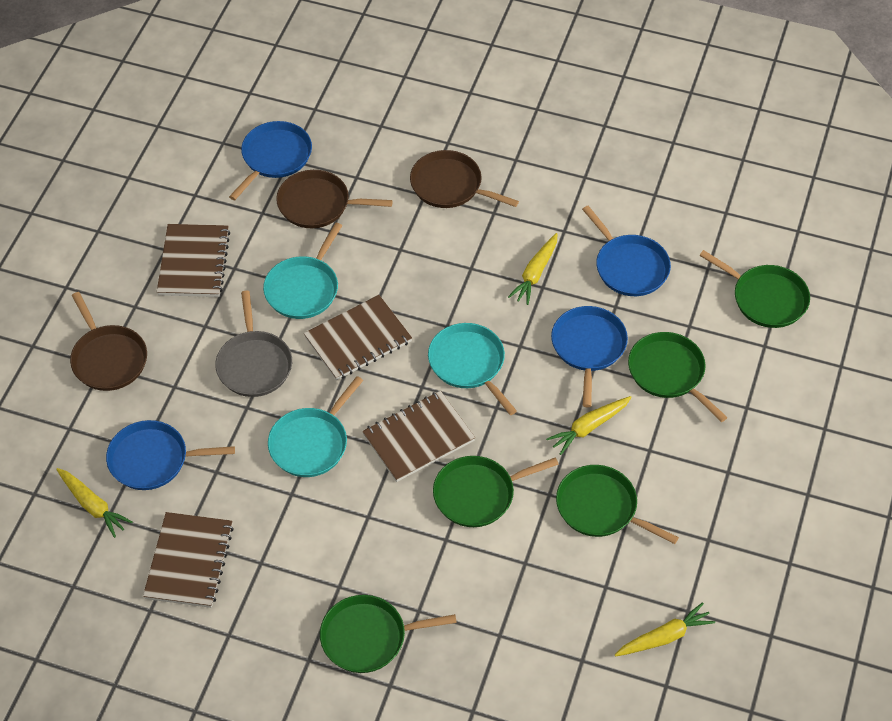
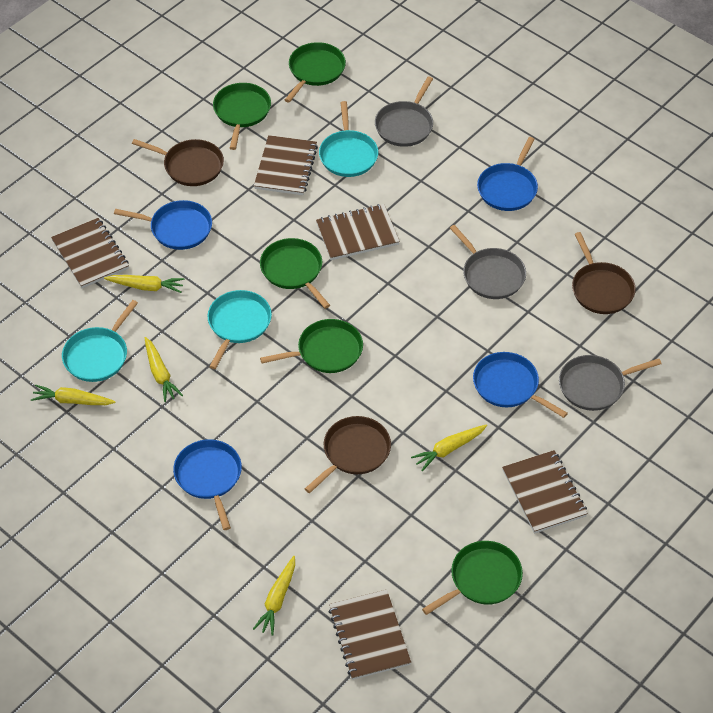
brown notebook: 4 -> 5
grey pan: 1 -> 3
yellow carrot: 4 -> 5

